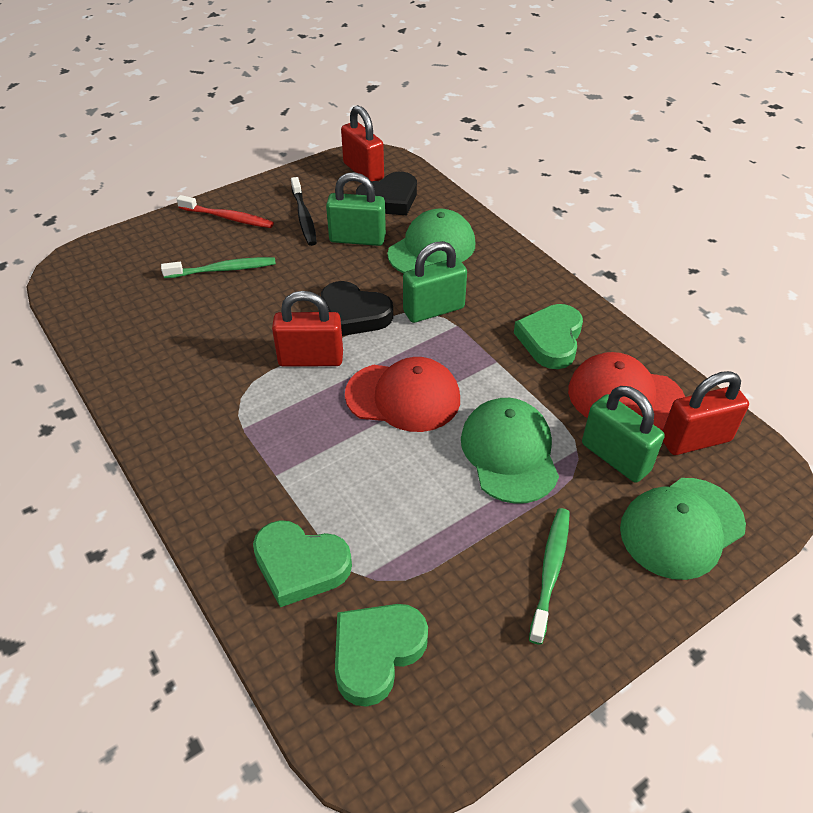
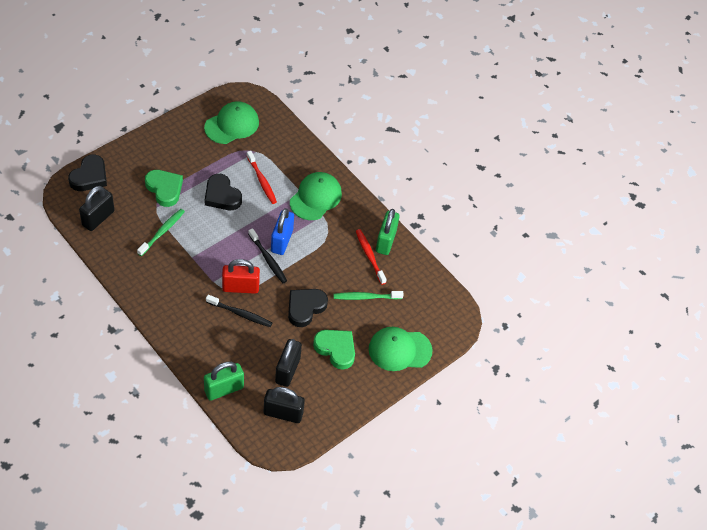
black heart: 2 -> 3
black padlock: 0 -> 3
black toothbrush: 1 -> 2
blue padlock: 0 -> 1
green heart: 3 -> 2
green padlock: 3 -> 2
red cap: 2 -> 0
red padlock: 3 -> 1
red toothbrush: 1 -> 2

